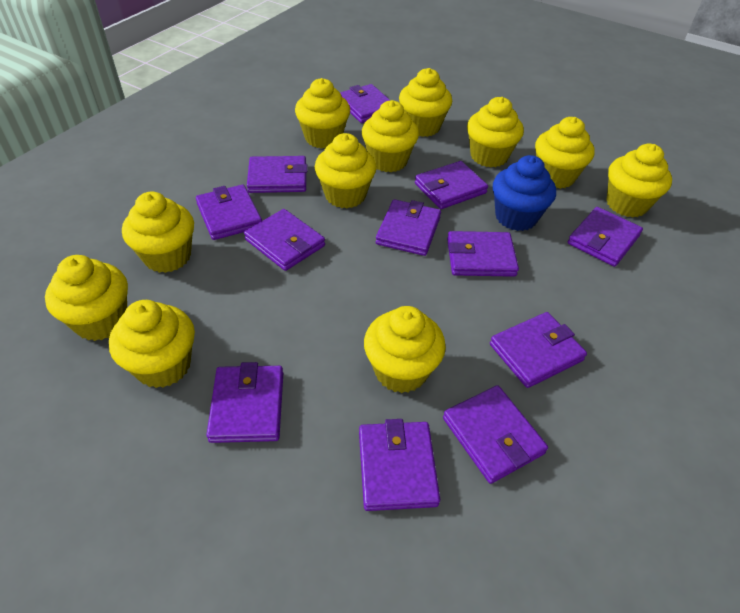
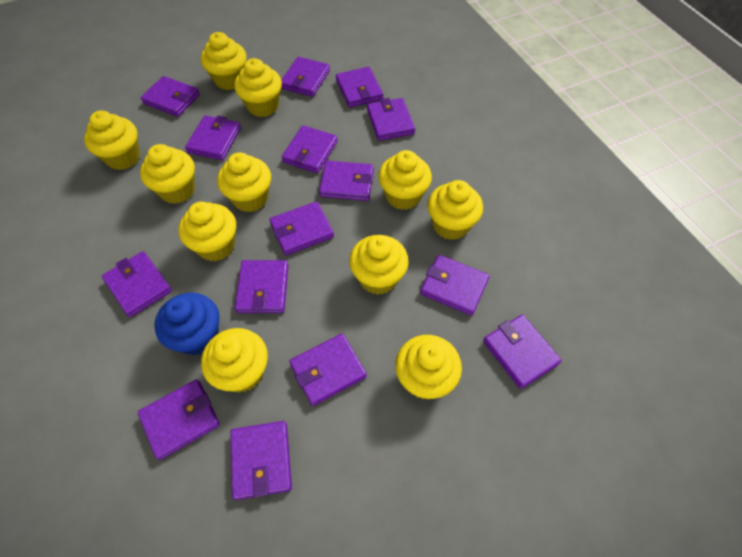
purple wallet: 12 -> 15

